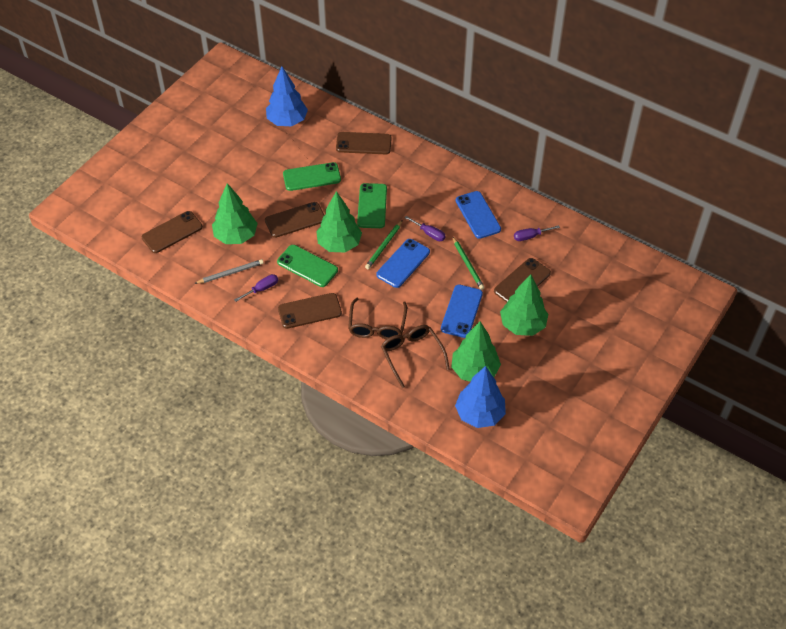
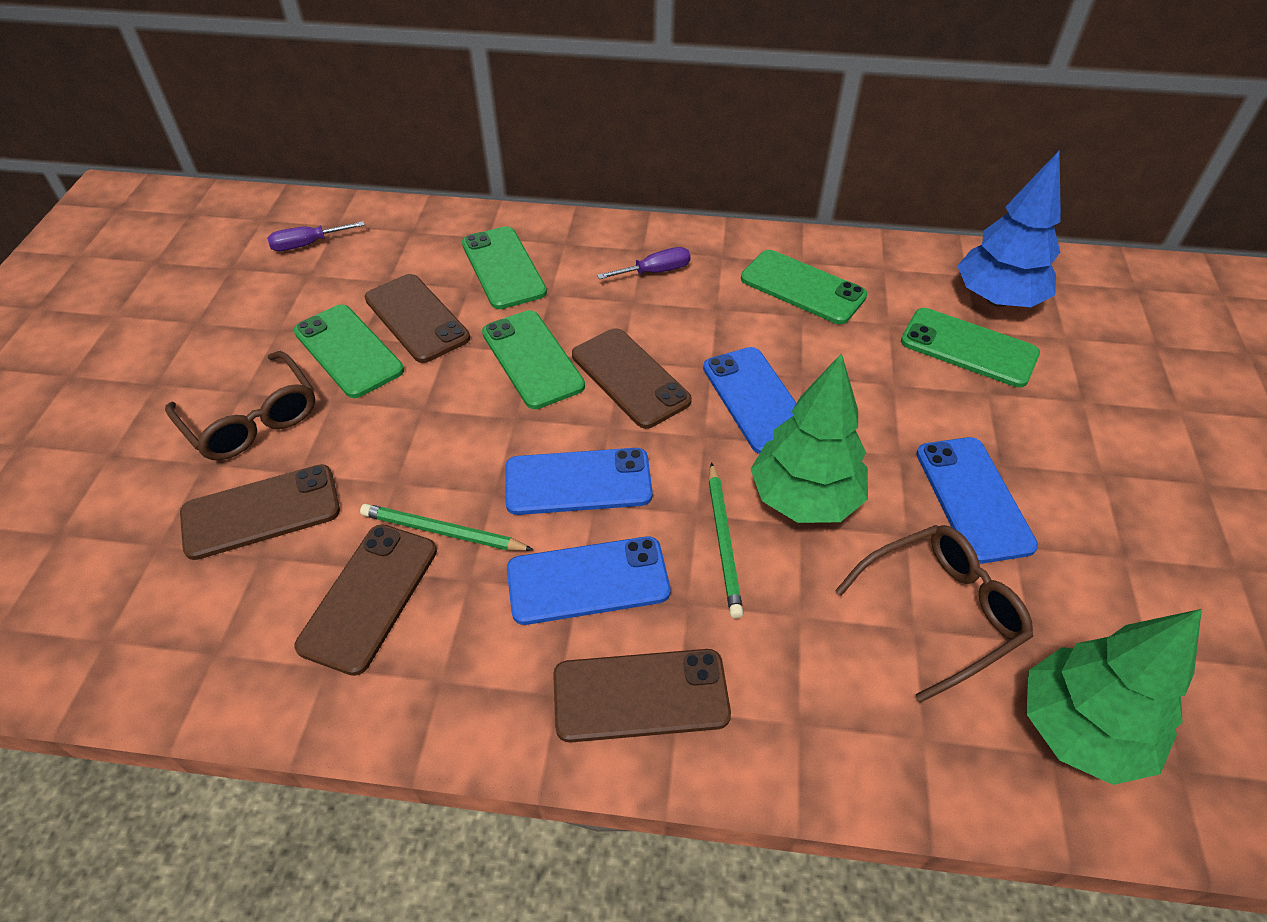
blue phone: 3 -> 4
blue tree: 2 -> 1
green phone: 3 -> 5
green tree: 4 -> 2
grey pencil: 1 -> 0
purple screwdriver: 3 -> 2

